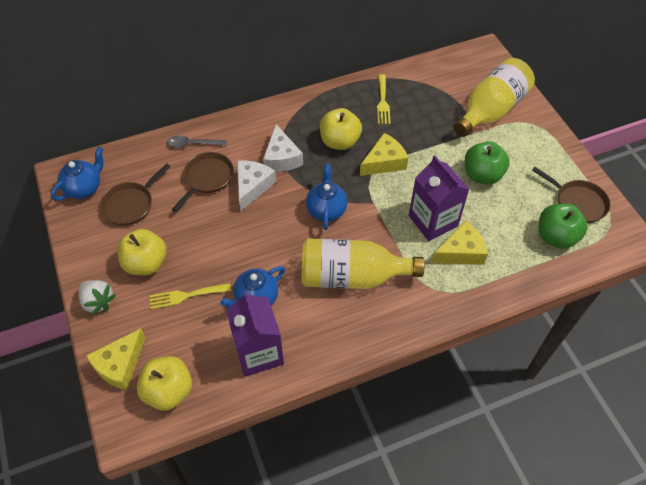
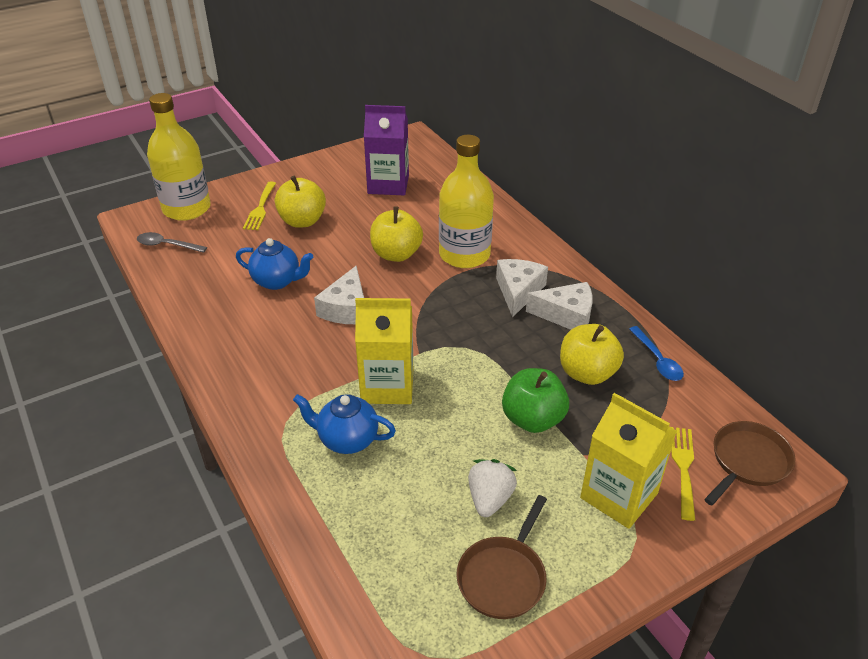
blue spoon: 0 -> 1
blue teapot: 3 -> 2
brown pan: 3 -> 2
green apple: 2 -> 1
purple carton: 2 -> 1
white cheese: 2 -> 3
yellow carton: 0 -> 2
yellow cheese: 3 -> 0

